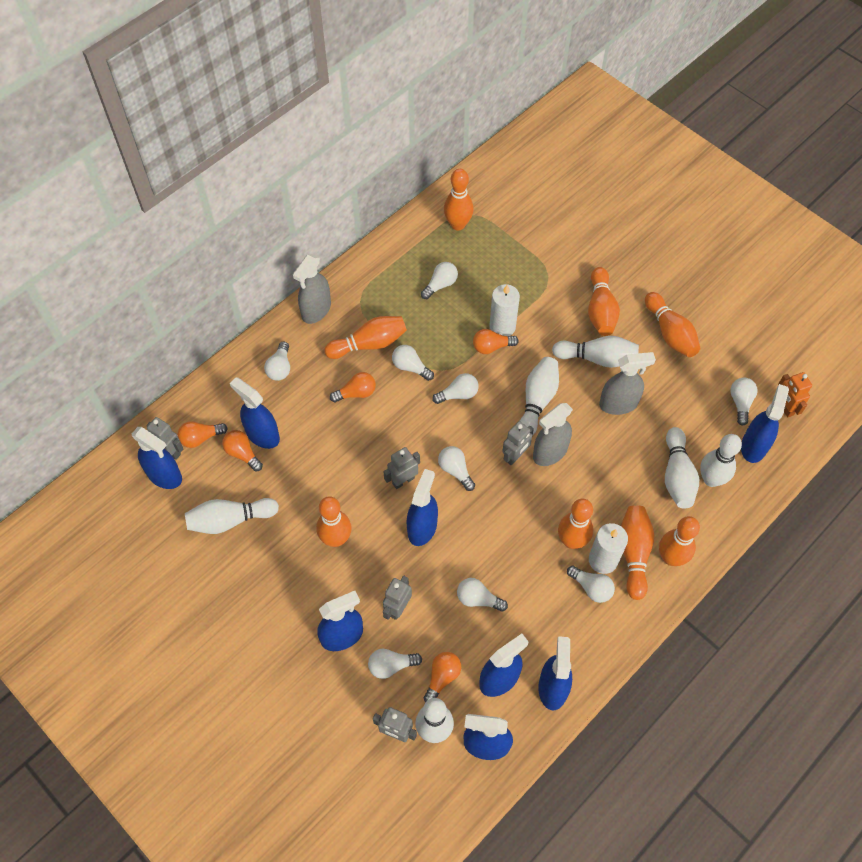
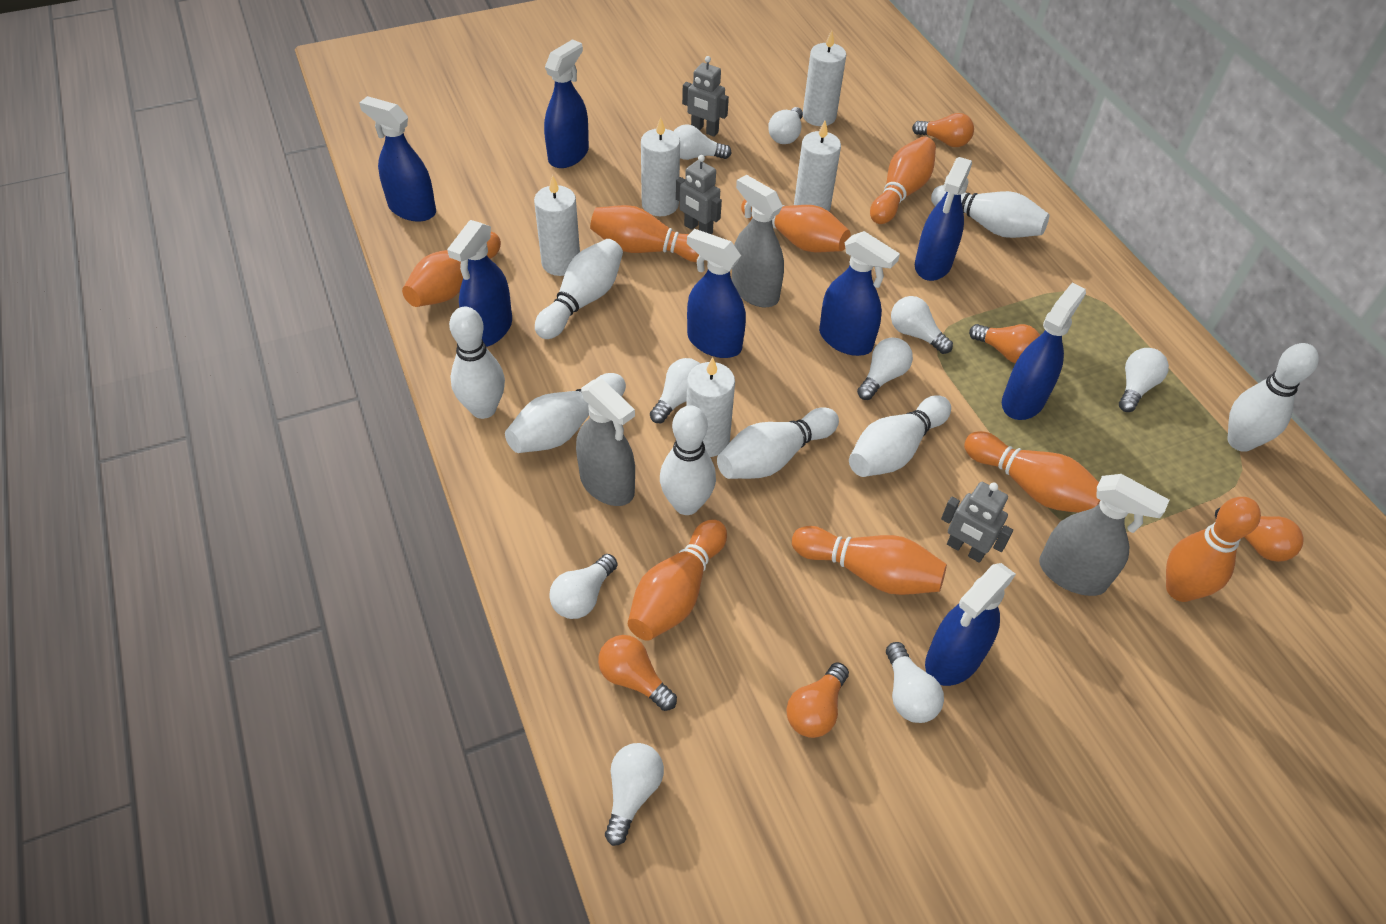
grey robot: 5 -> 3
orange robot: 1 -> 0
white bowling pin: 6 -> 8
white candle: 2 -> 5

